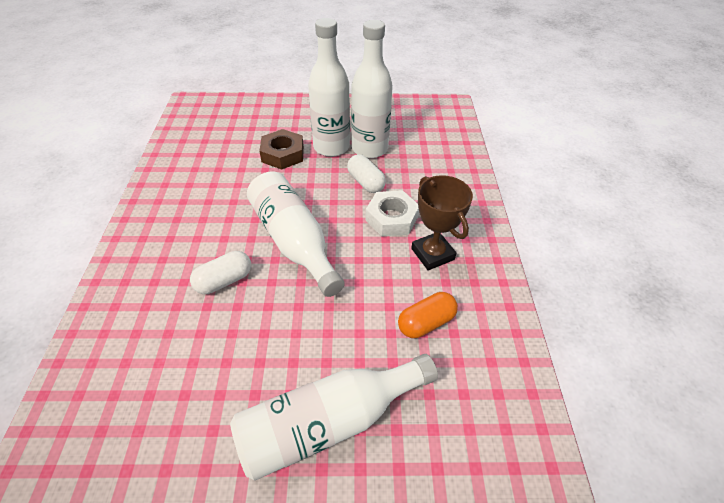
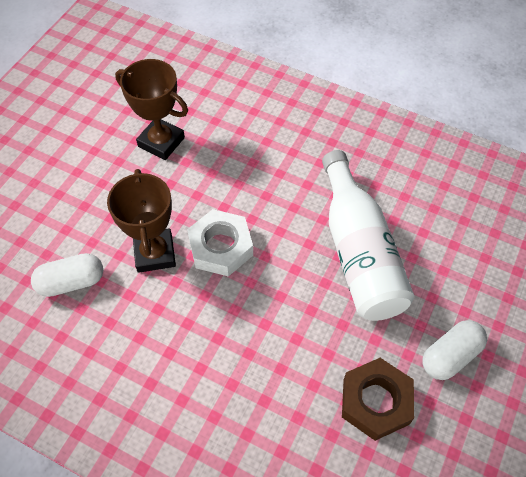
brown trophy: 1 -> 2
orange capsule: 1 -> 0
white bottle: 4 -> 1

